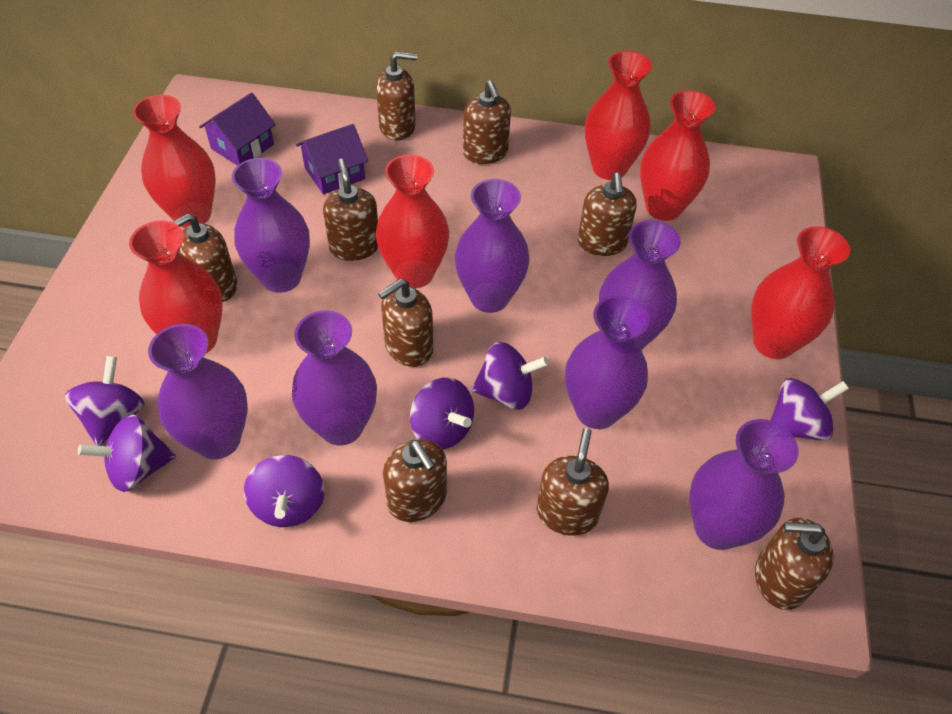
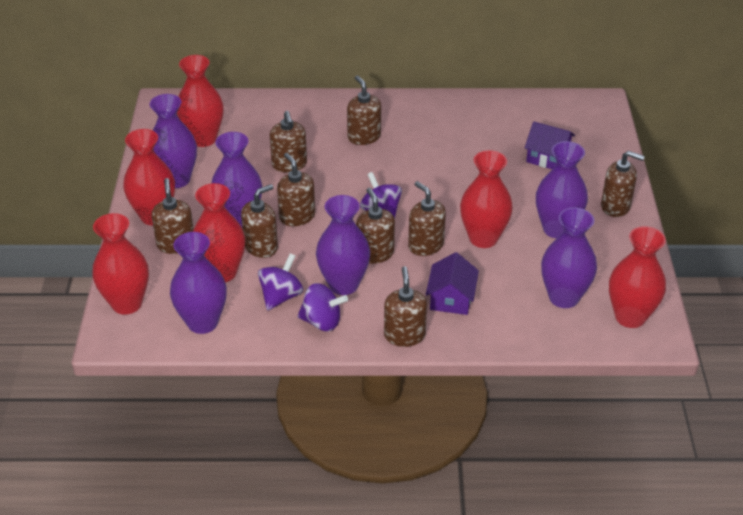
purple spinning top: 6 -> 3
purple vase: 7 -> 6

